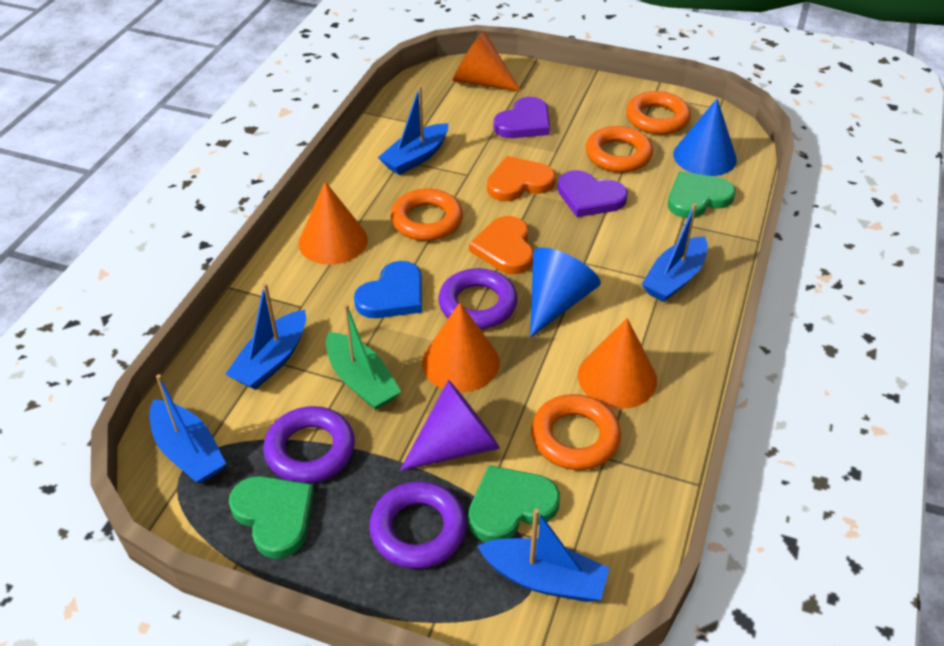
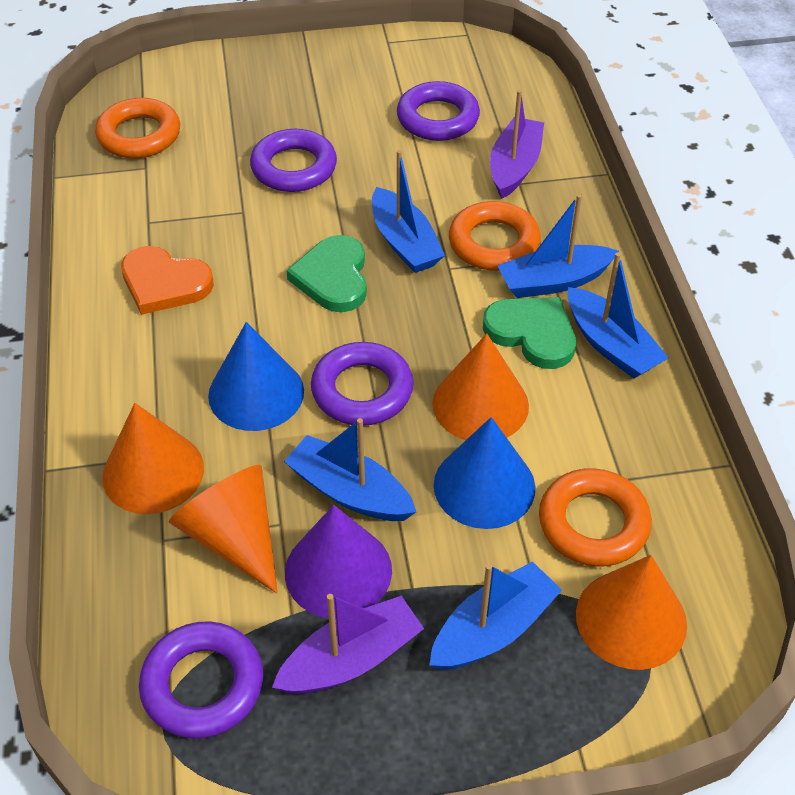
blue heart: 1 -> 0
green boat: 1 -> 0
green heart: 3 -> 2
orange heart: 2 -> 1
orange ring: 4 -> 3
purple boat: 0 -> 2
purple heart: 2 -> 0
purple ring: 3 -> 4

